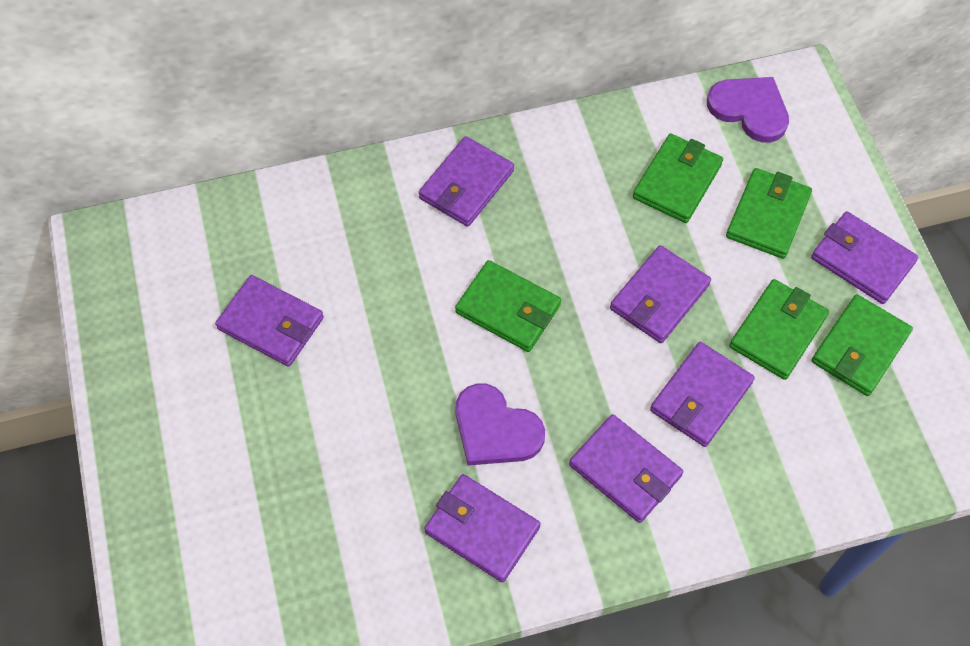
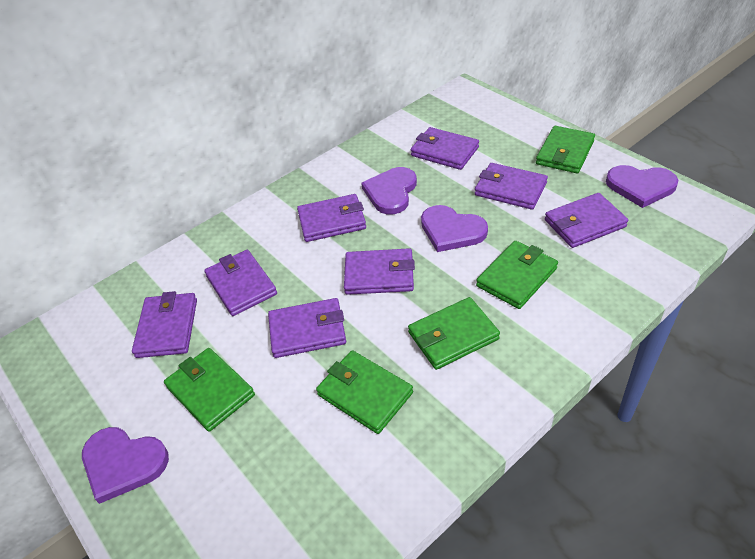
purple heart: 2 -> 4
purple wallet: 7 -> 8

